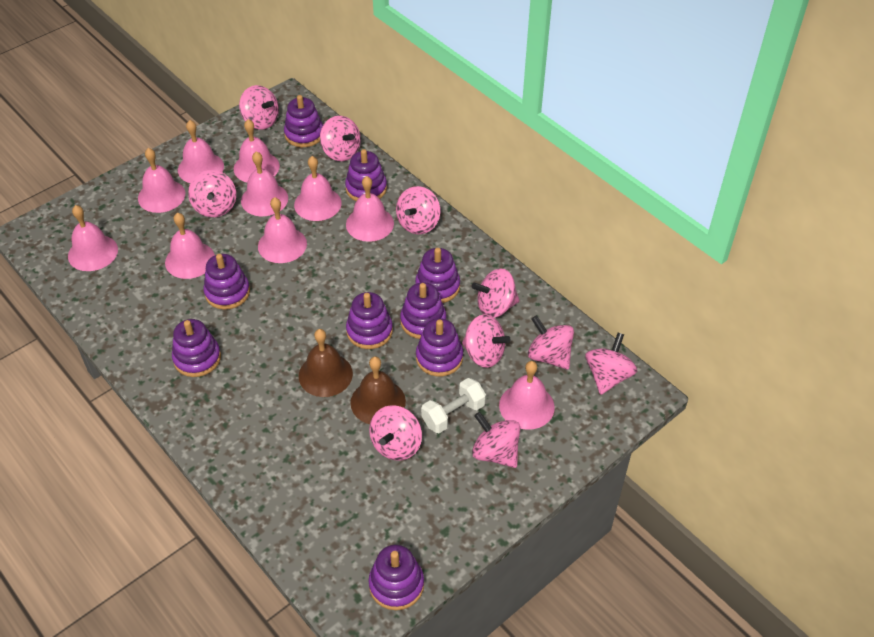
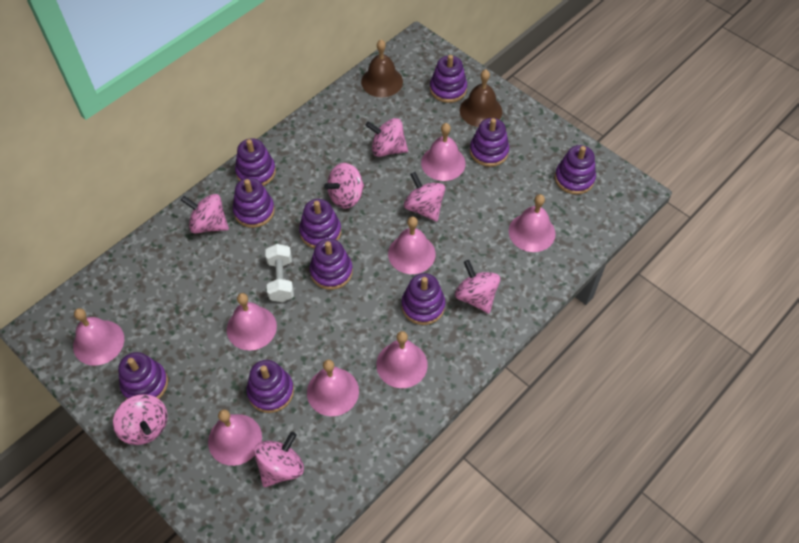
pink bell: 10 -> 8
pink spinning top: 10 -> 7
purple stacking toy: 9 -> 10

